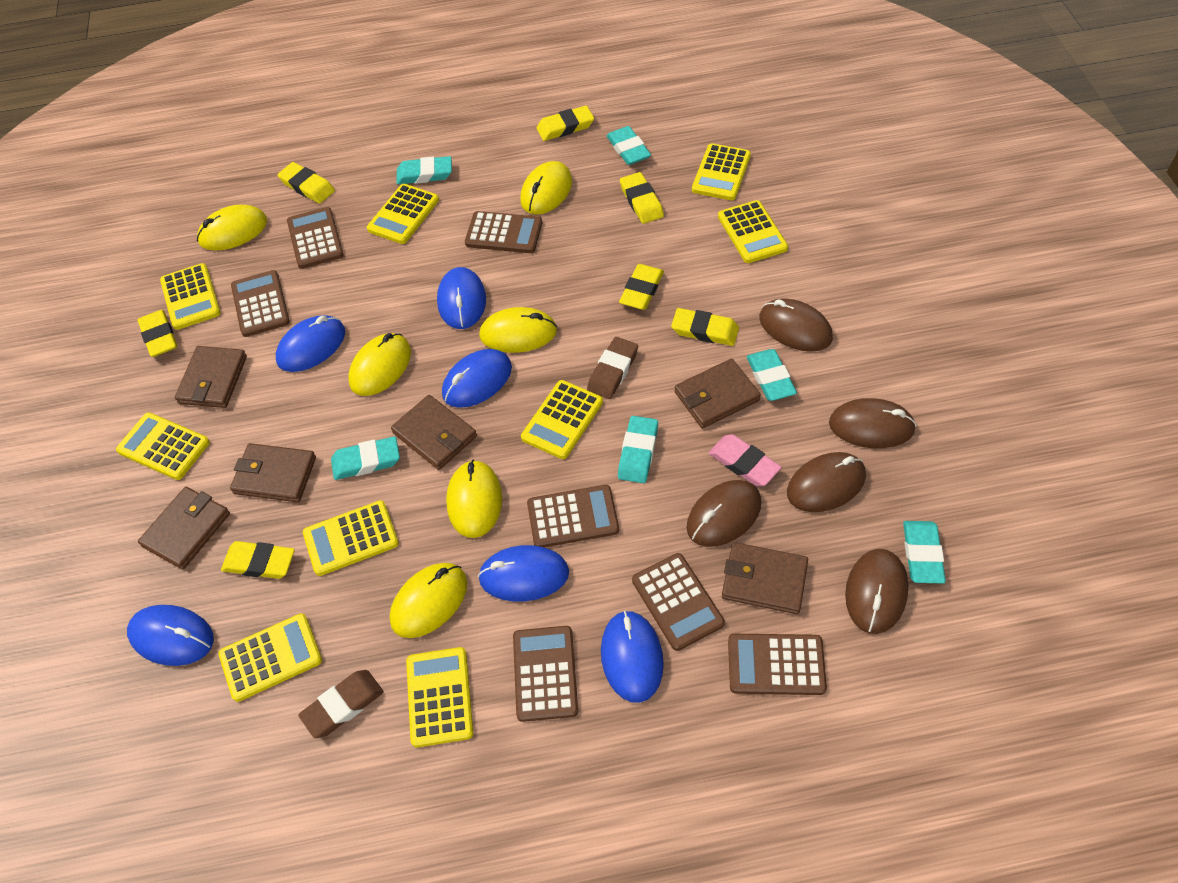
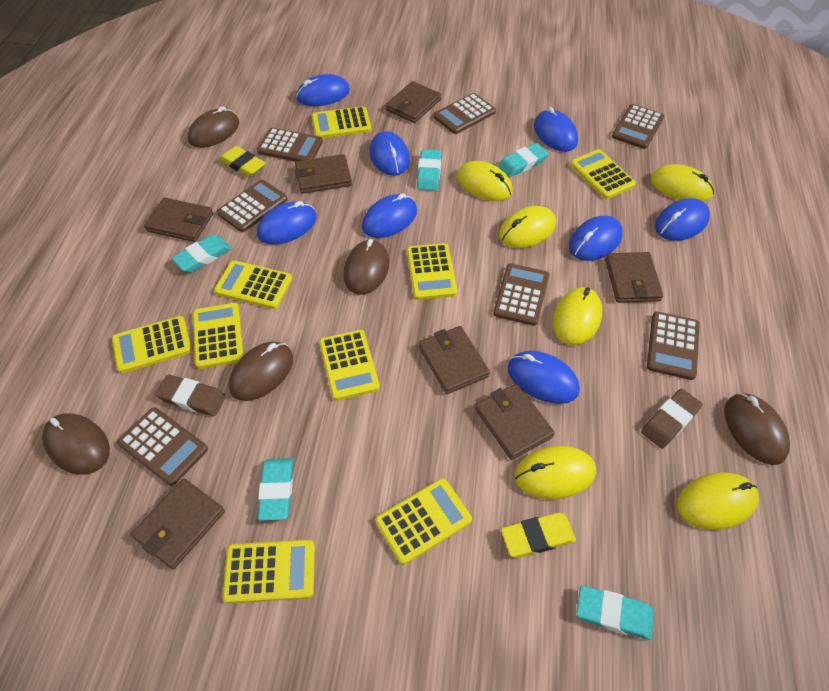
blue mouse: 6 -> 8
brown wallet: 6 -> 7
pink eraser: 1 -> 0
turquoise eraser: 6 -> 5
yellow eraser: 7 -> 2

